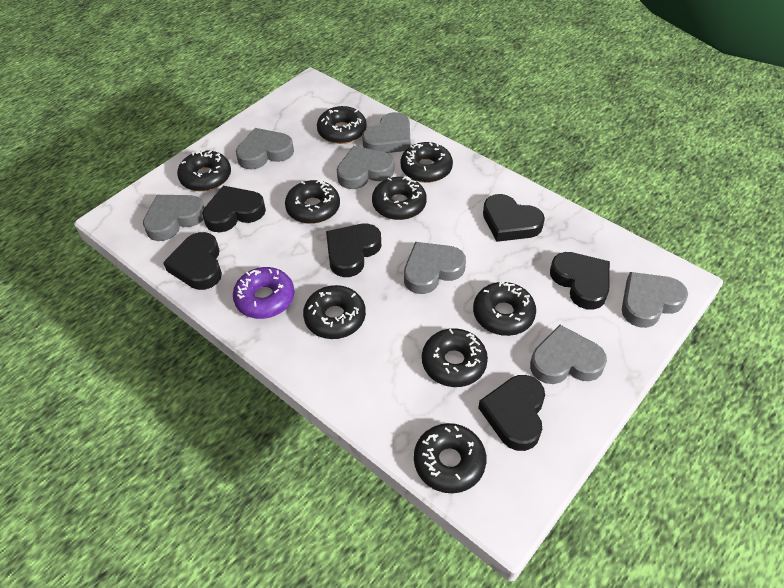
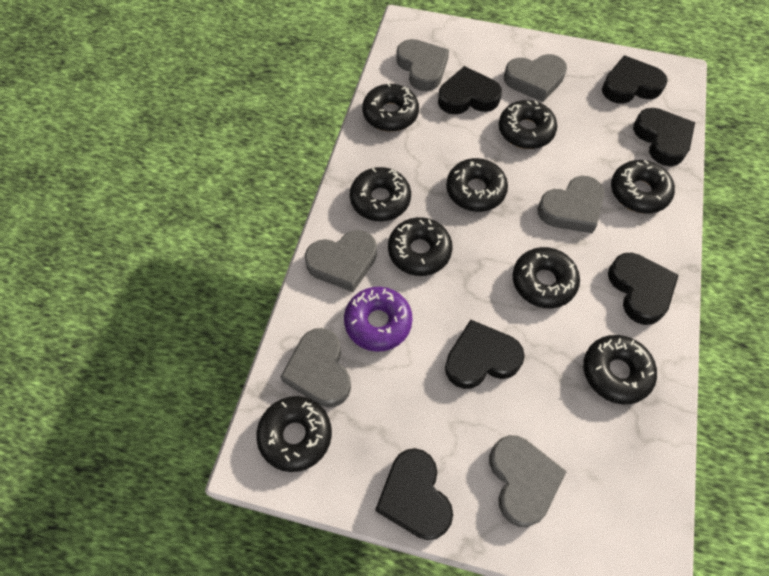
grey heart: 7 -> 6

